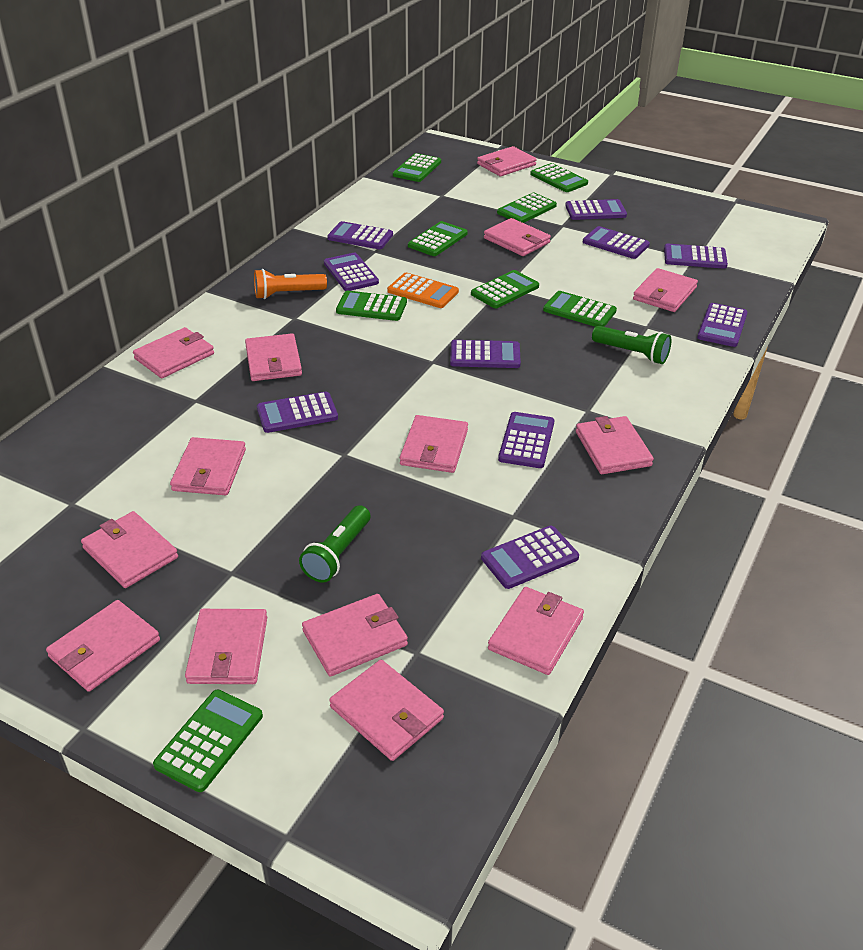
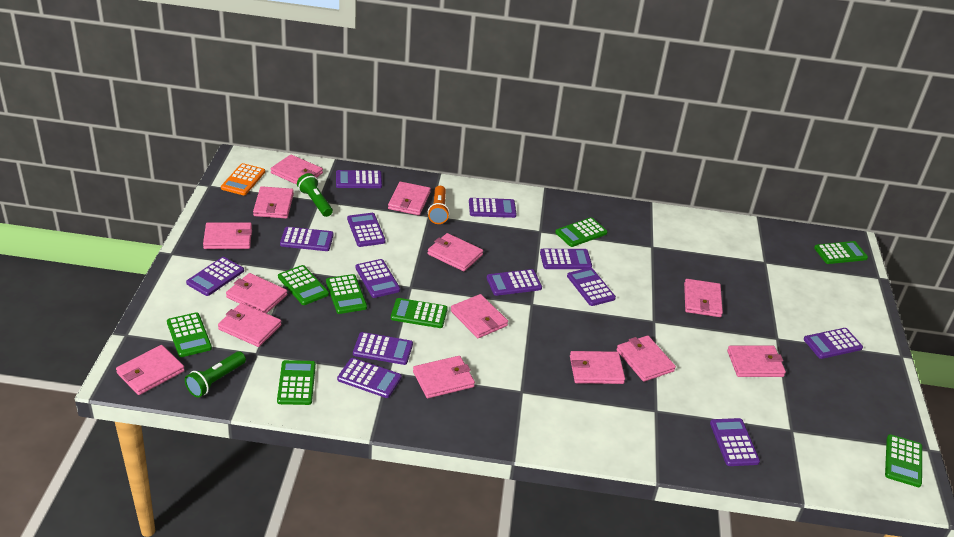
purple calculator: 10 -> 13

